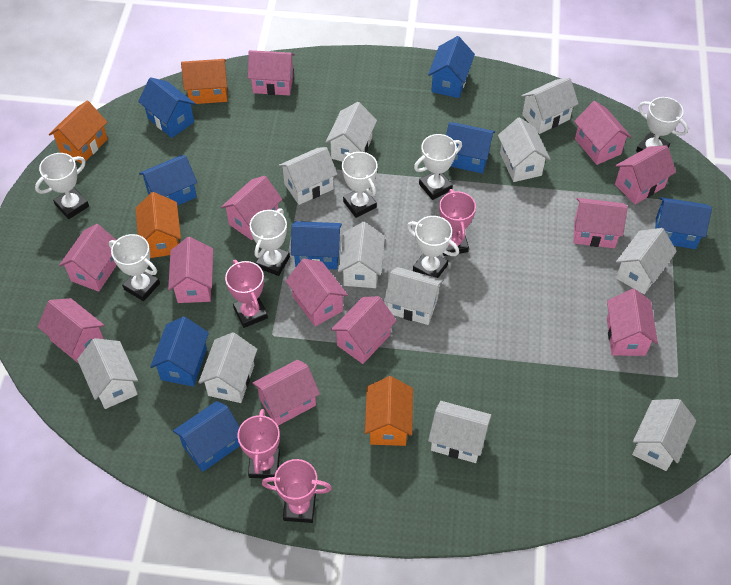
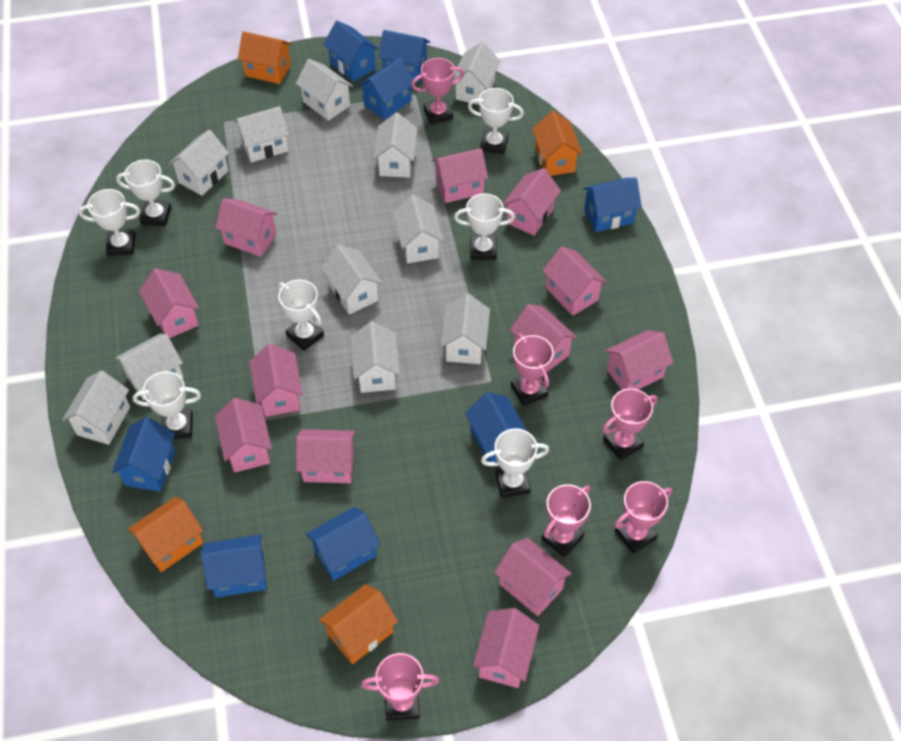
pink trophy: 4 -> 6

